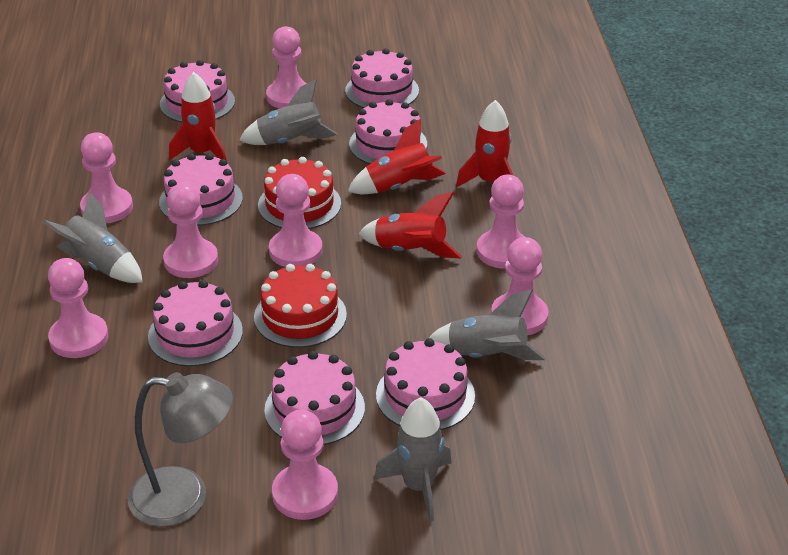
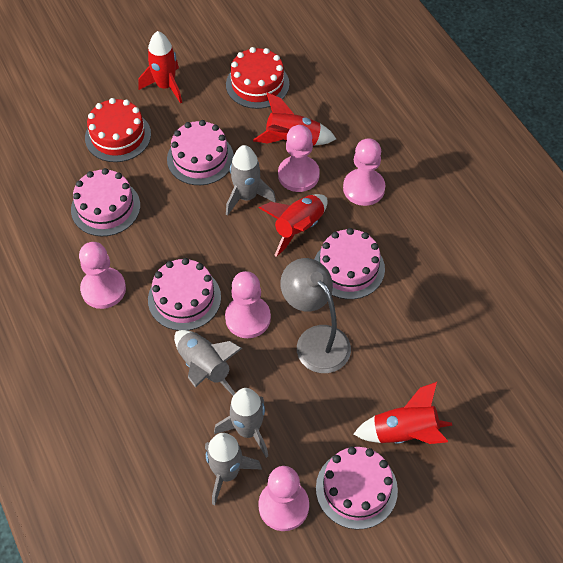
pink cake: 7 -> 5
pink pawn: 8 -> 5

